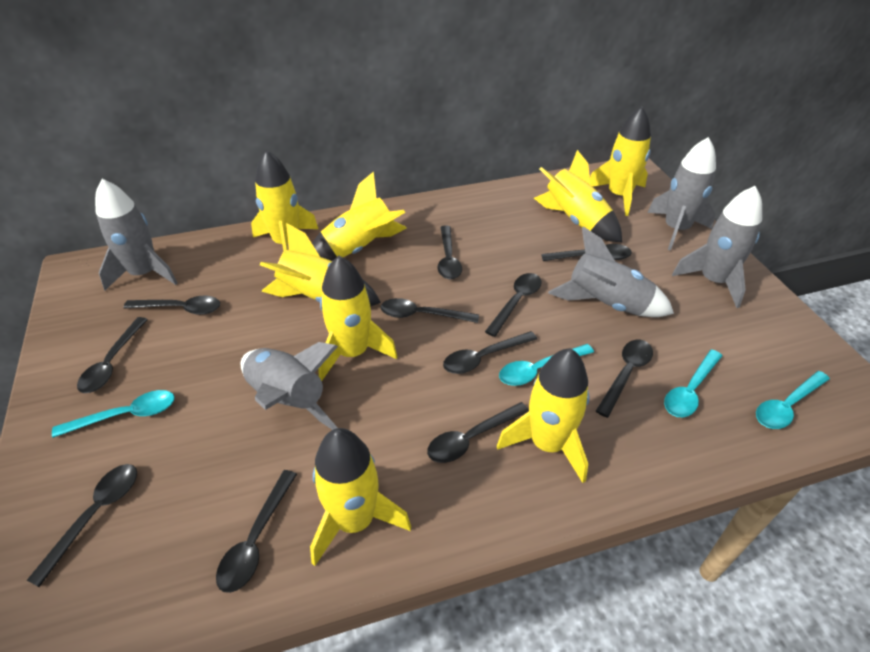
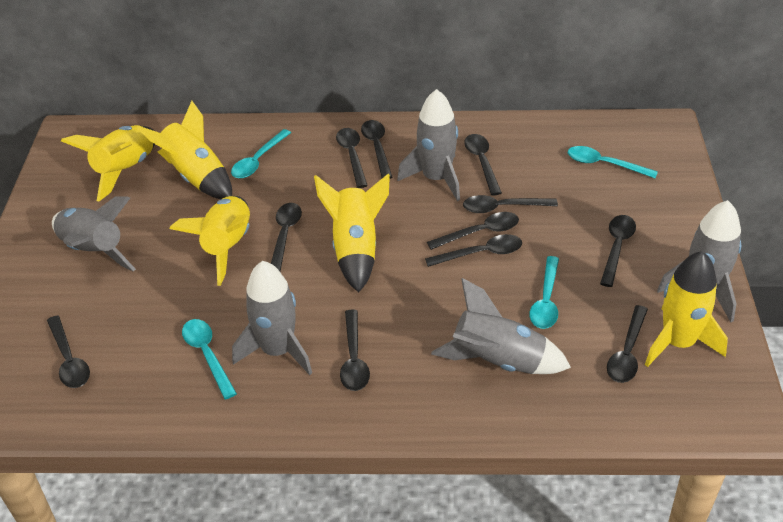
yellow rocket: 8 -> 5

